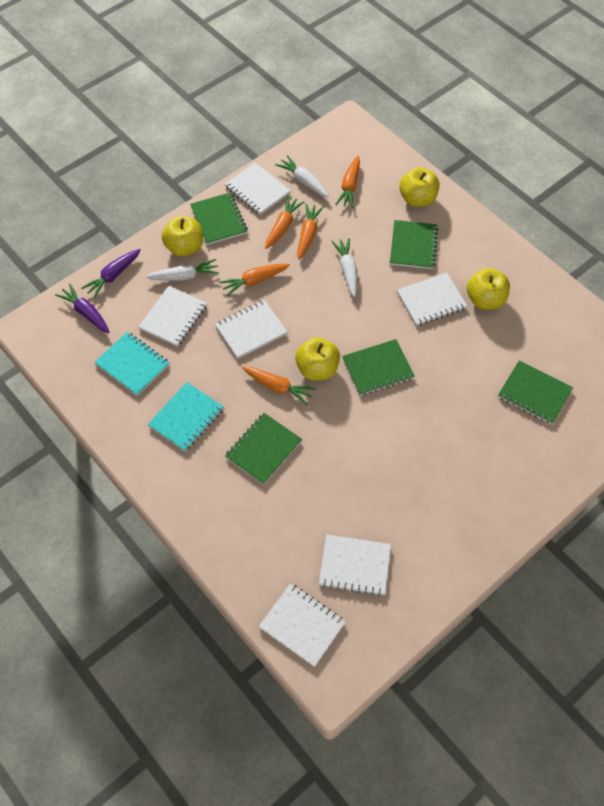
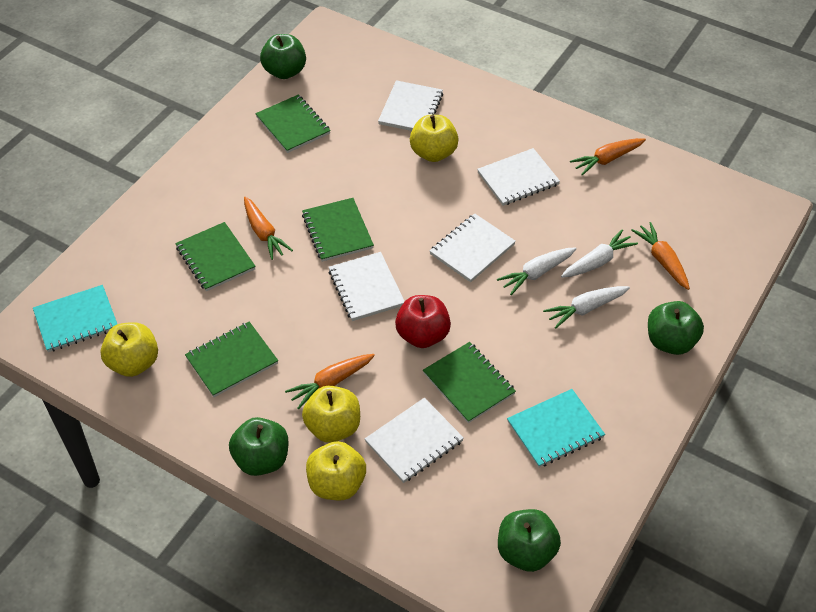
green apple: 0 -> 4
orange carrot: 5 -> 4
purple carrot: 2 -> 0
red apple: 0 -> 1
white notebook: 6 -> 5

